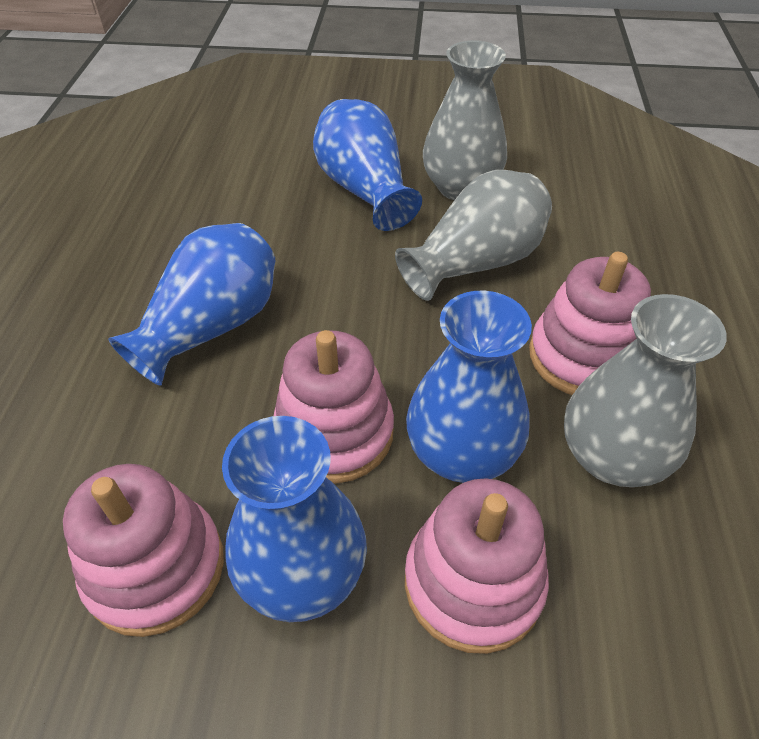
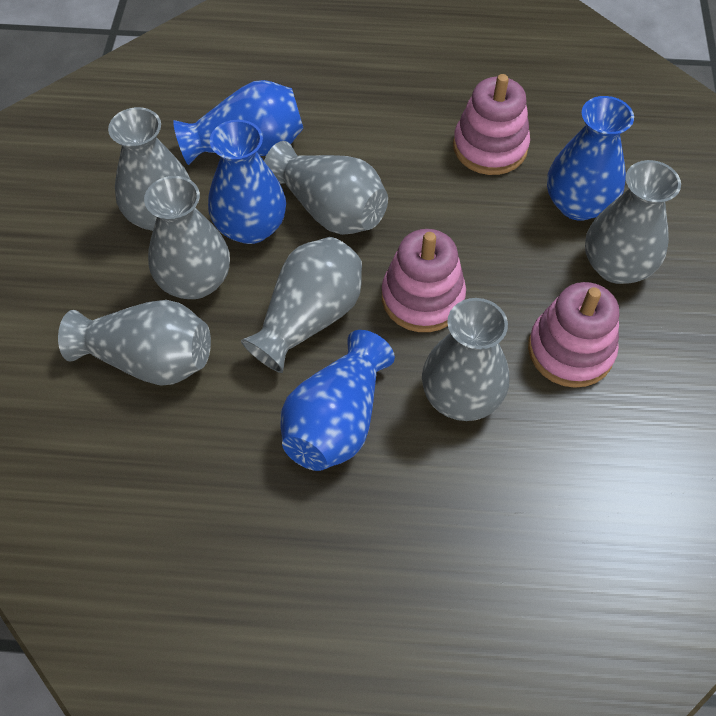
grey vase: 3 -> 7
pink stacking toy: 4 -> 3

